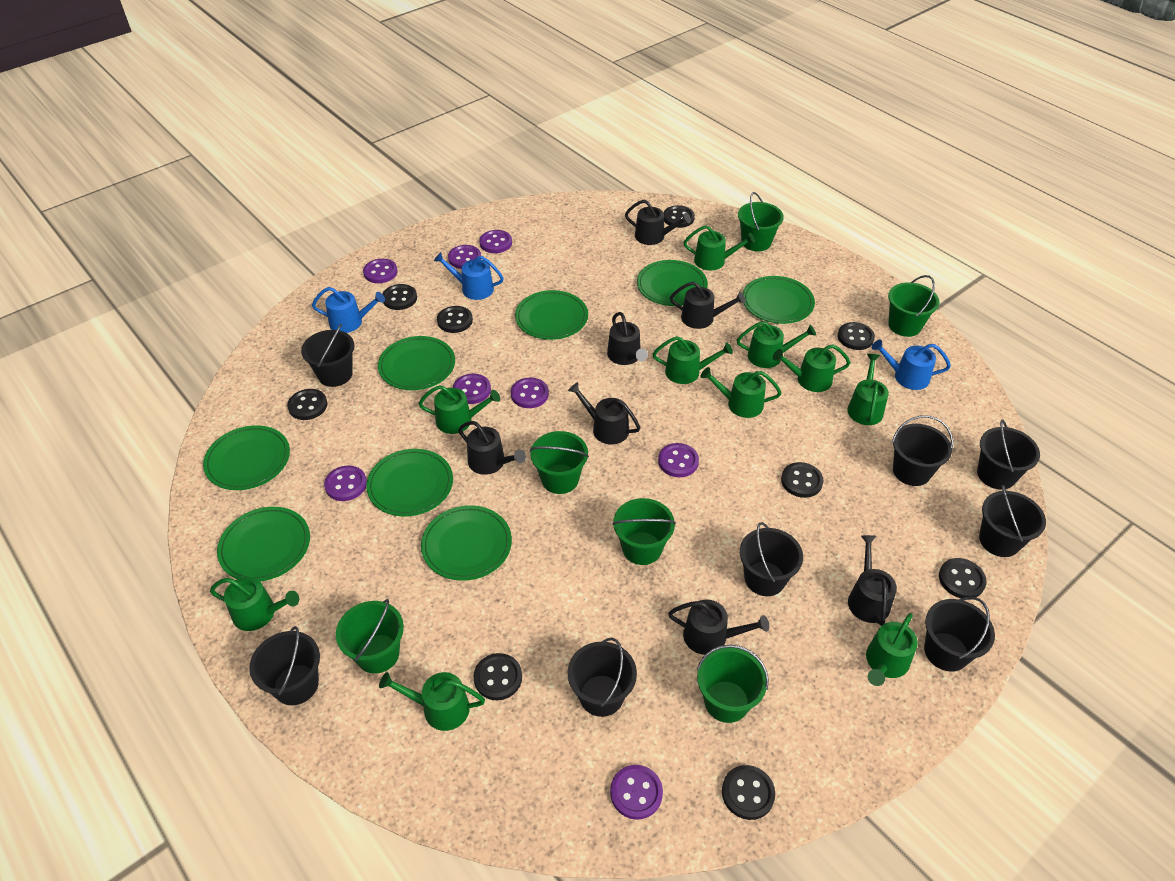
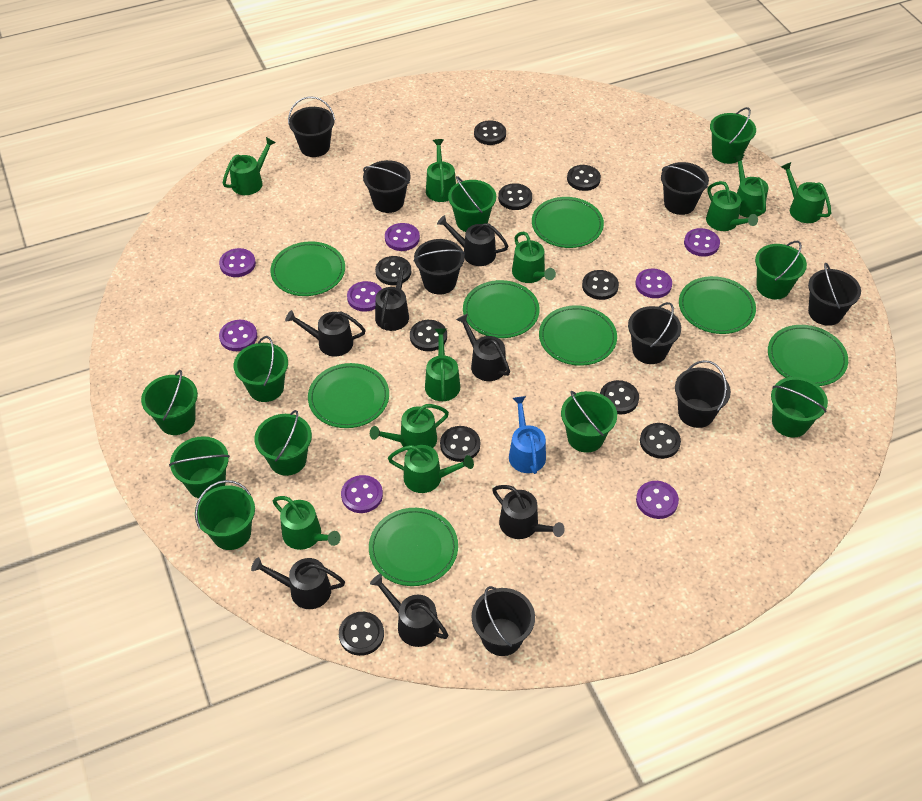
black button: 9 -> 10
blue watering can: 3 -> 1
green bucket: 6 -> 10

